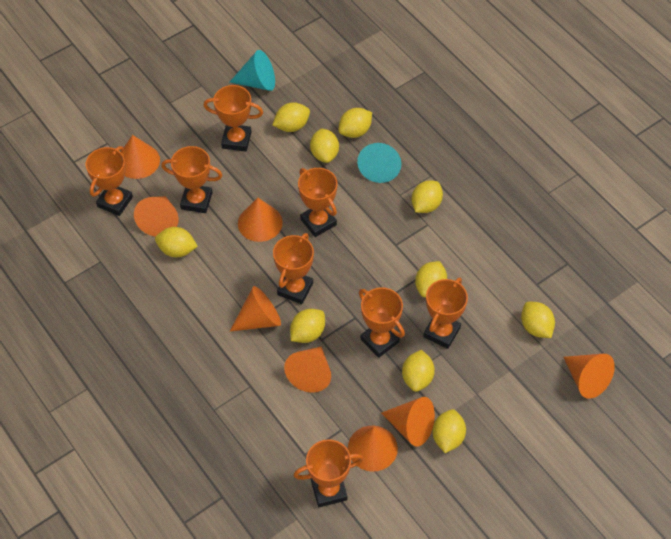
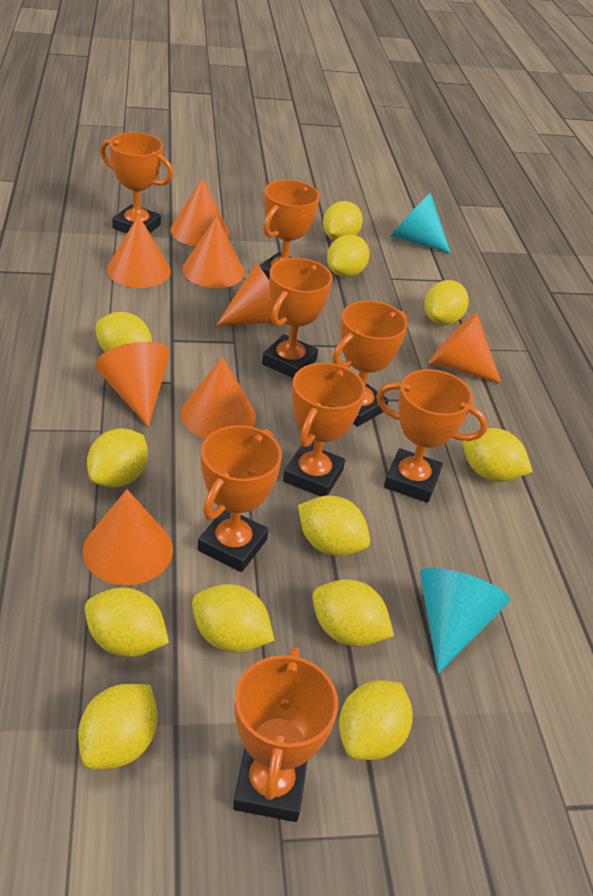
yellow lemon: 10 -> 12

